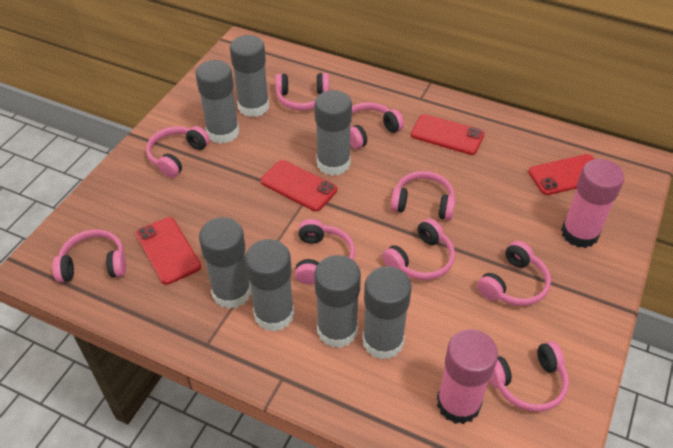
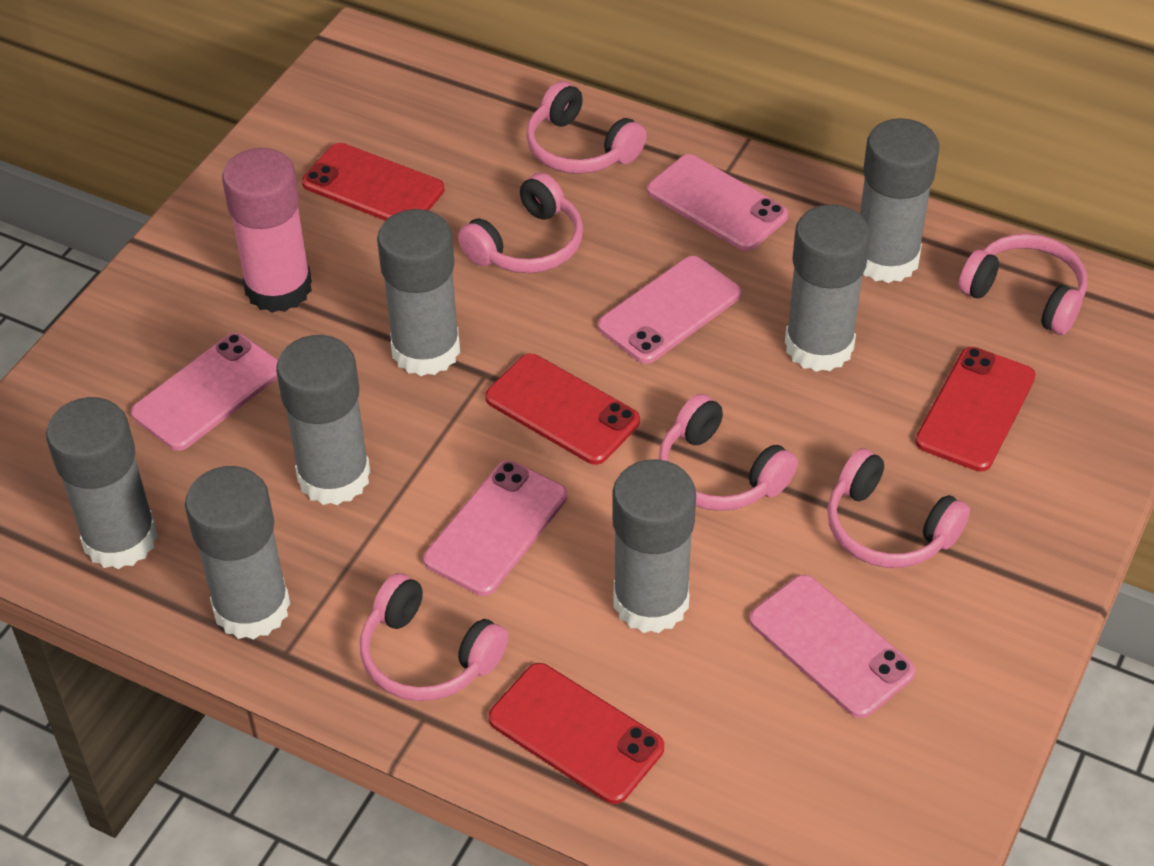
pink glue stick: 2 -> 1
pink headphones: 9 -> 6
pink phone: 0 -> 5

